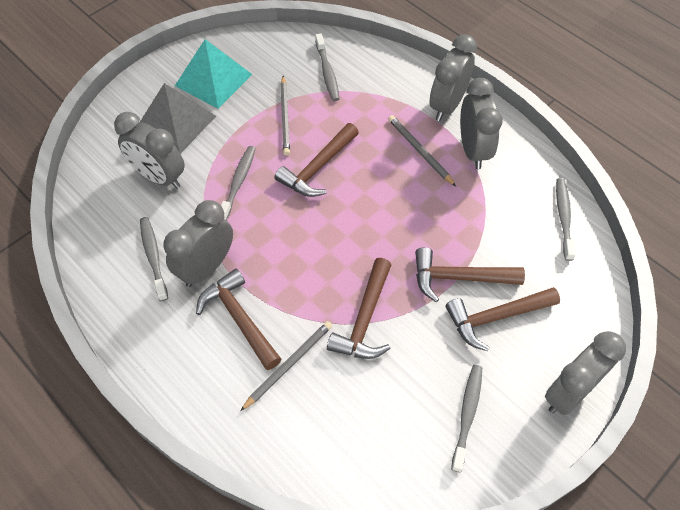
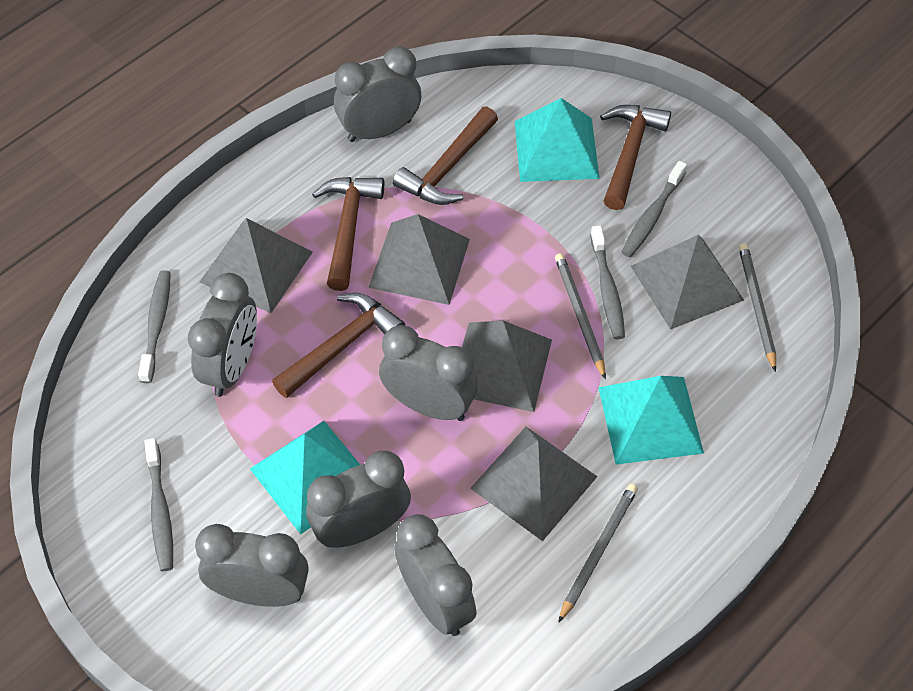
brown hammer: 5 -> 4
grey clock: 5 -> 6
grey pyramid: 1 -> 5
grey toothbrush: 5 -> 4
turquoise pyramid: 1 -> 3

